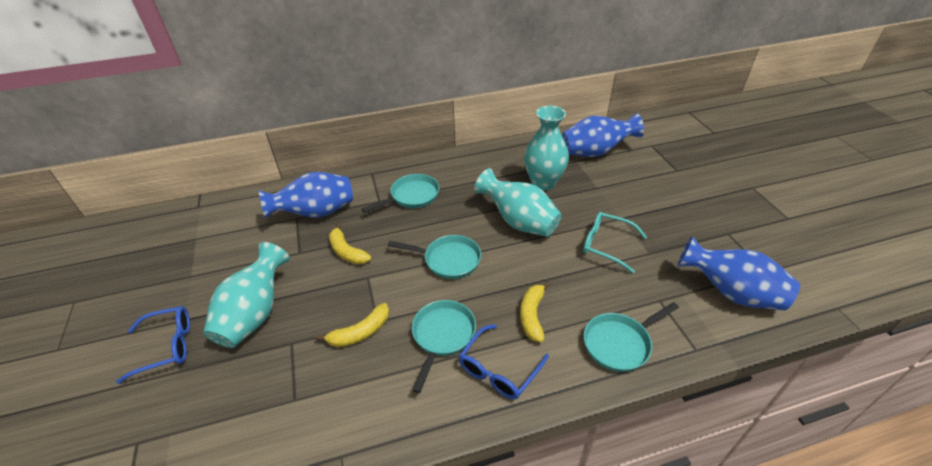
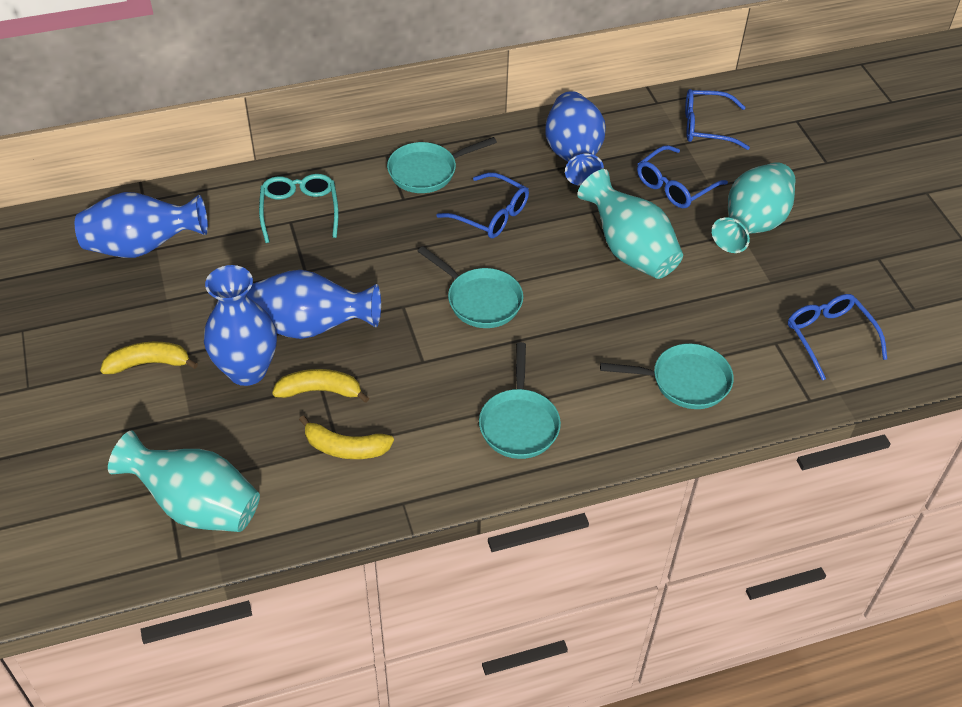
blue glasses: 2 -> 4
blue vase: 3 -> 4

